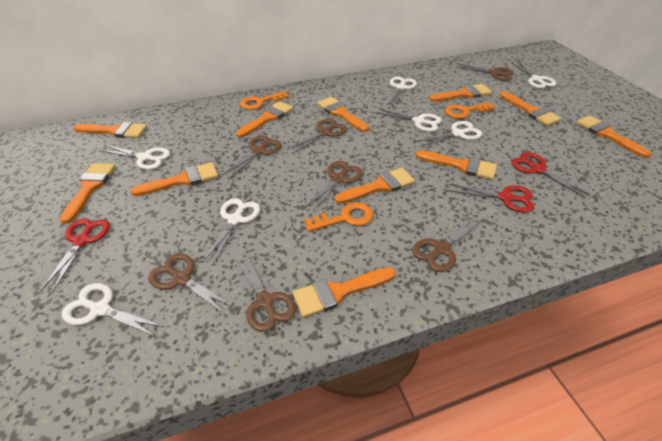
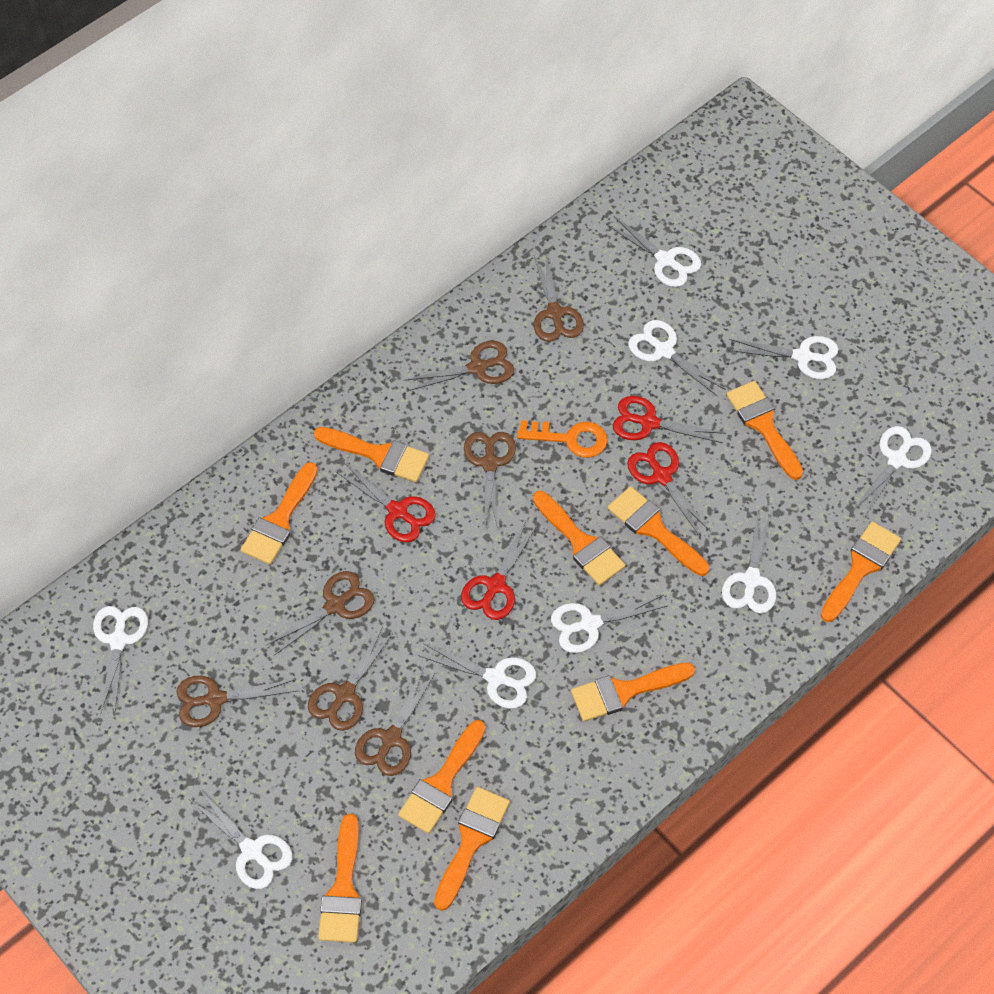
orange brush: 11 -> 10
orange key: 3 -> 1
red scissors: 3 -> 4
white scissors: 7 -> 9

